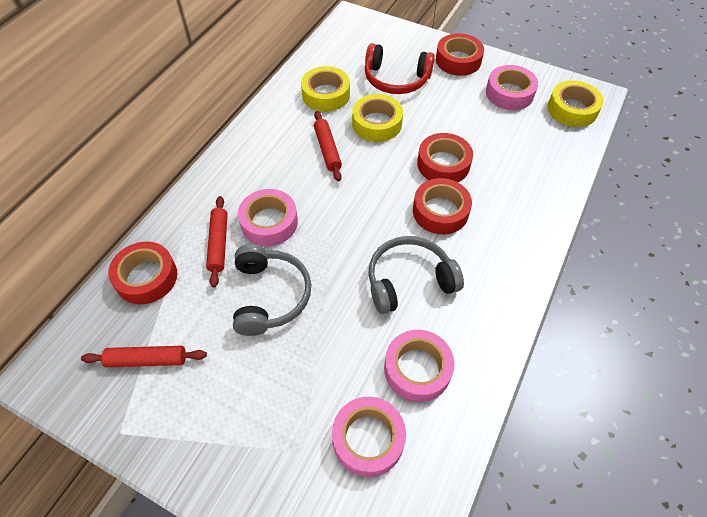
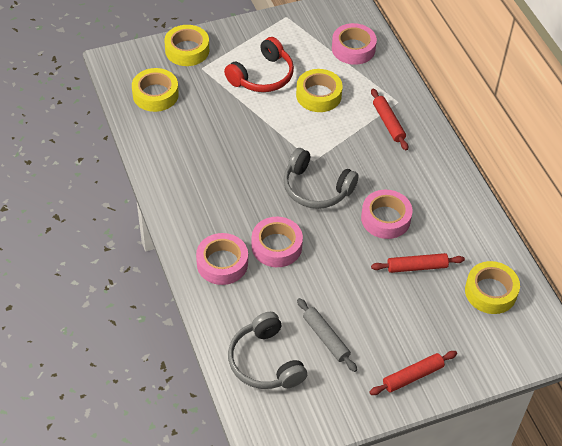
grey rolling pin: 0 -> 1
red tape: 4 -> 0
yellow tape: 3 -> 4

